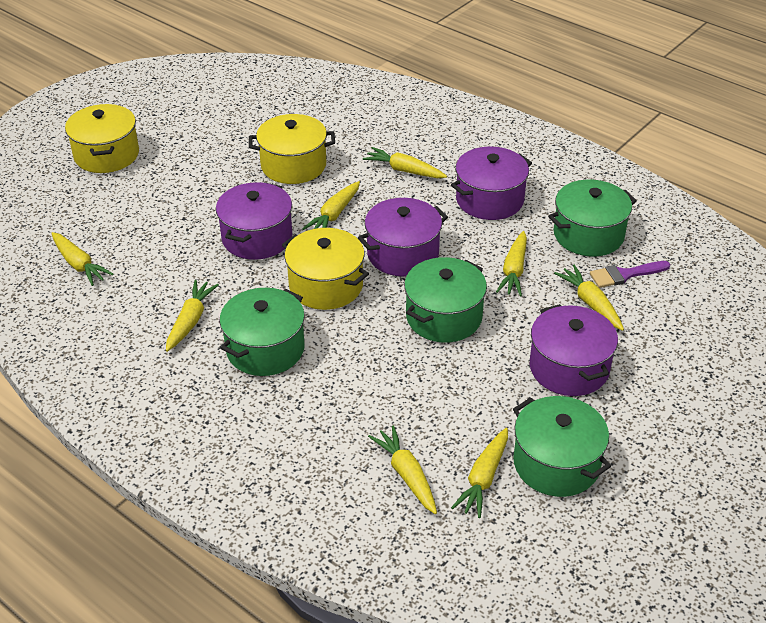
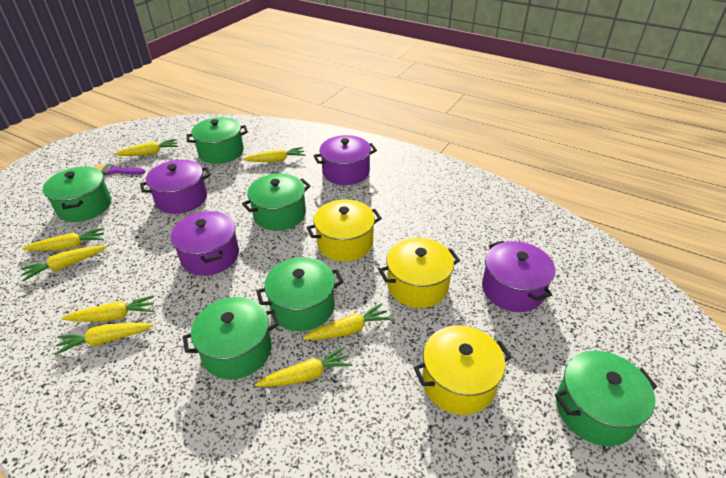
green pot: 4 -> 6

